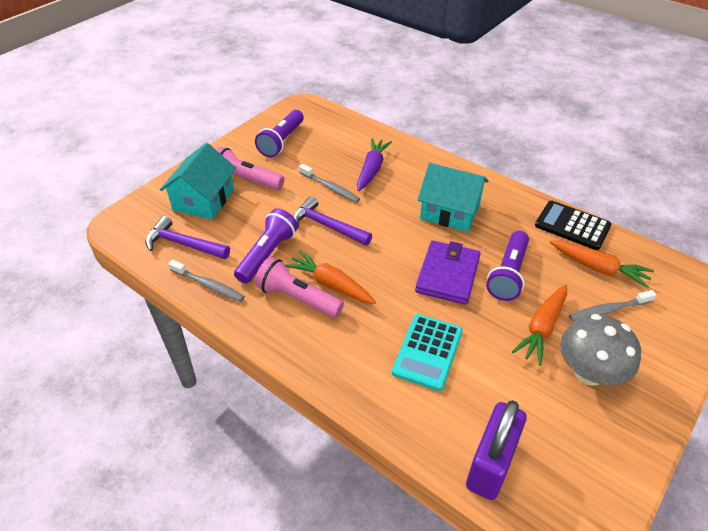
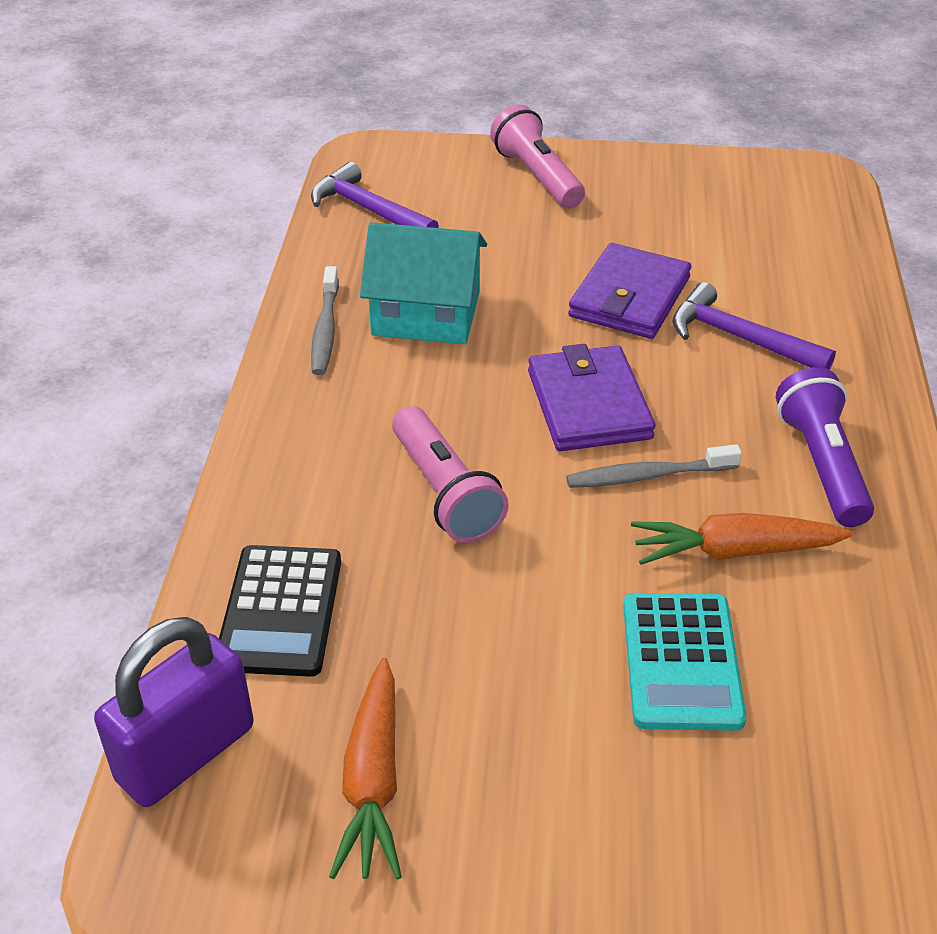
grey mushroom: 1 -> 0
grey toothbrush: 3 -> 2
orange carrot: 3 -> 2
purple carrot: 1 -> 0
purple flashlight: 3 -> 1
purple wallet: 1 -> 2
turquoise house: 2 -> 1

